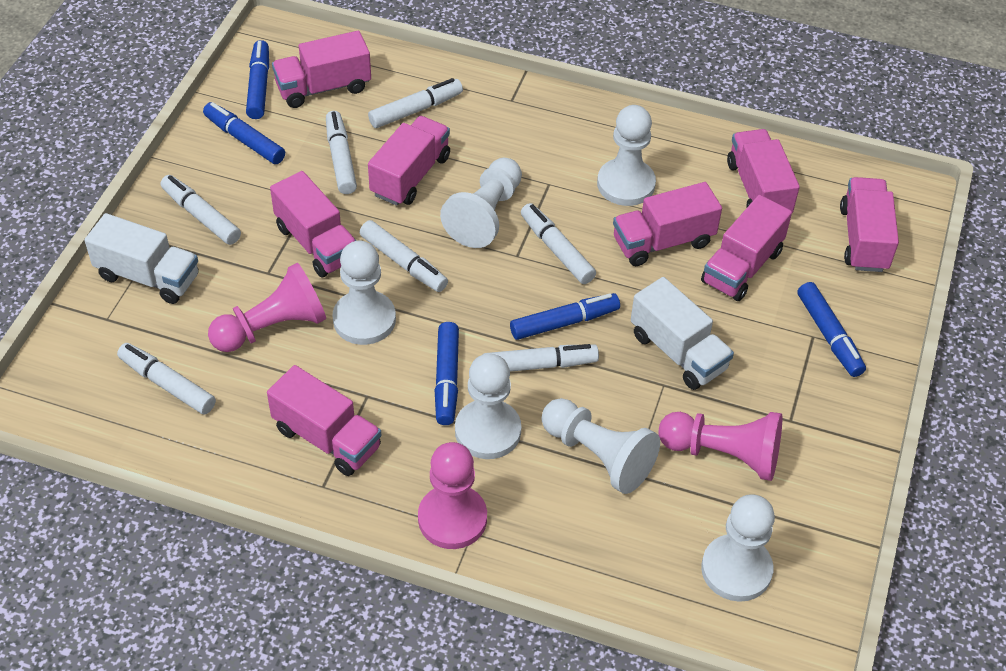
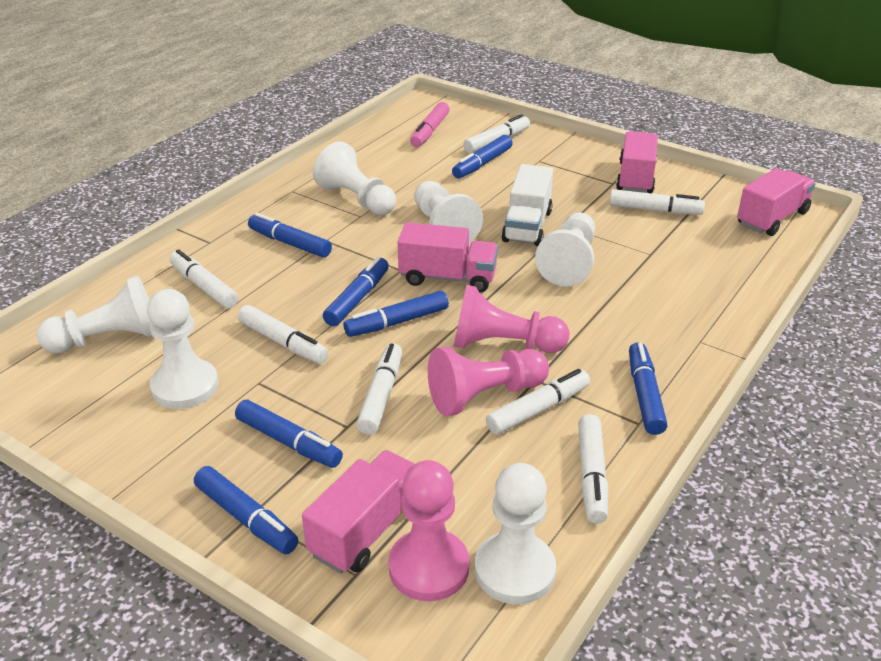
blue marker: 5 -> 7
pink marker: 0 -> 1
pink truck: 8 -> 4
white truck: 2 -> 1

